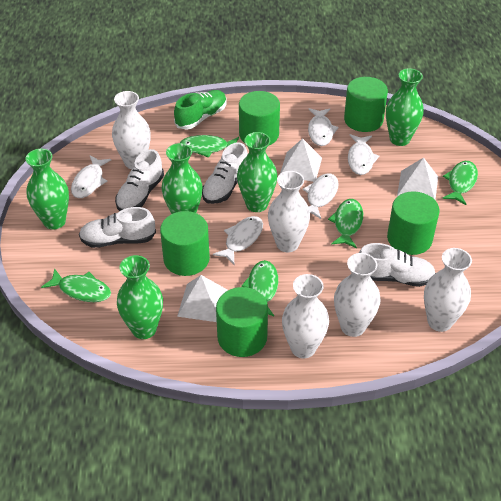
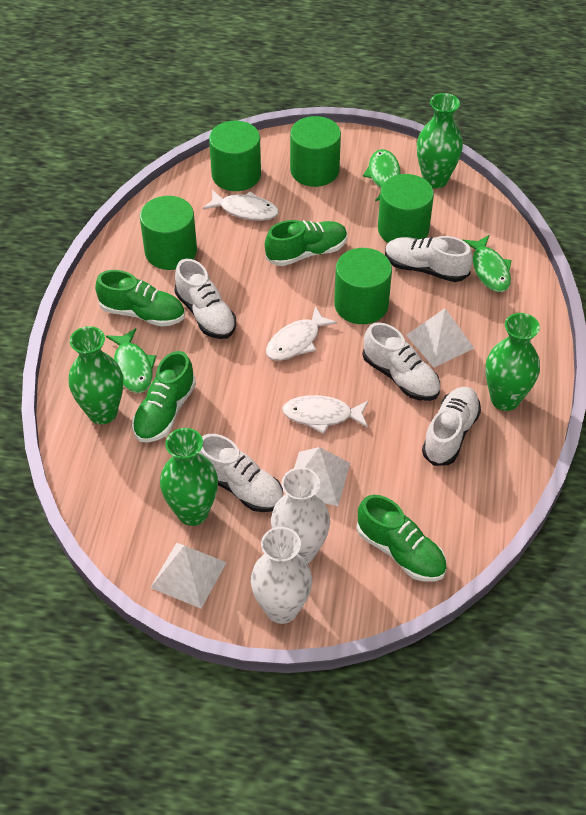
green fish: 5 -> 3
green shoe: 1 -> 4
green vase: 5 -> 4
white fish: 5 -> 3
white shoe: 4 -> 5
white vase: 5 -> 2

